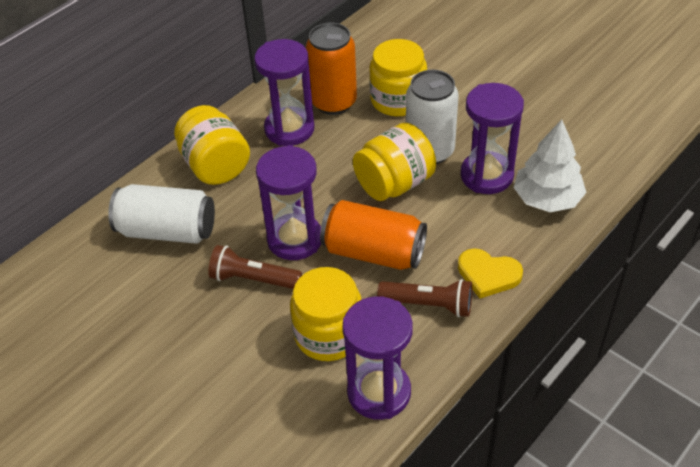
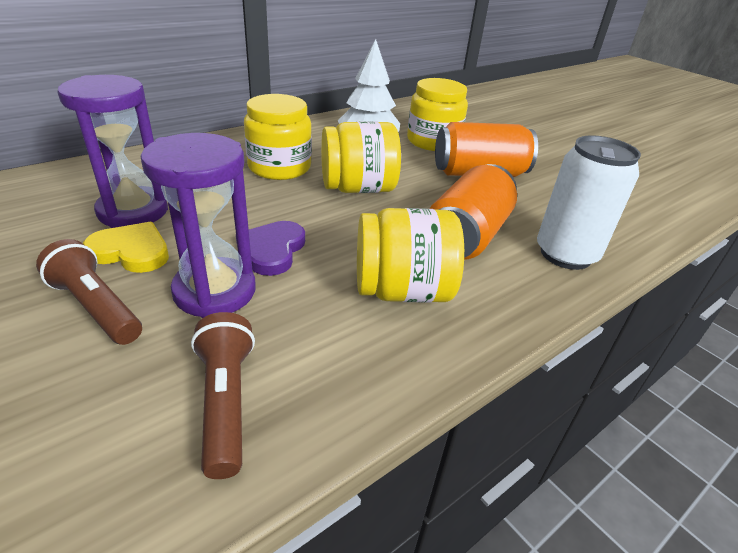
purple heart: 0 -> 1
purple hourglass: 4 -> 2
white can: 2 -> 1

